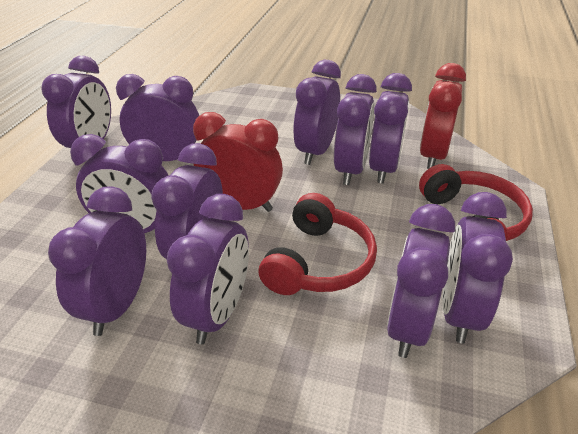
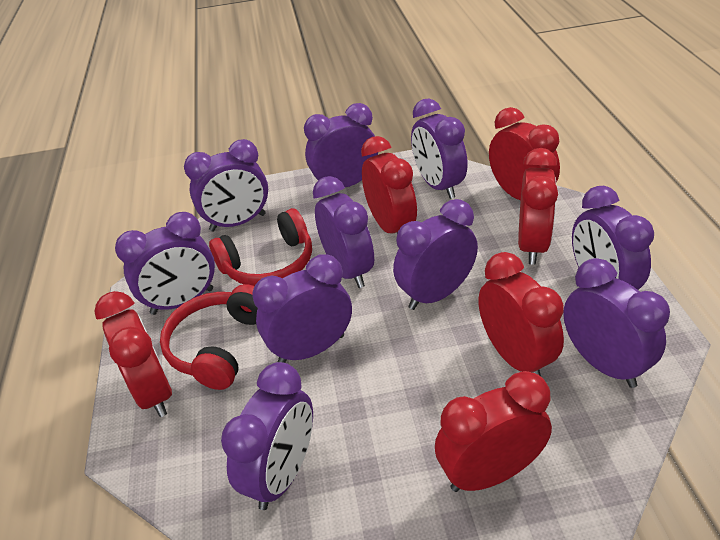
purple clock: 11 -> 10
red clock: 2 -> 6

